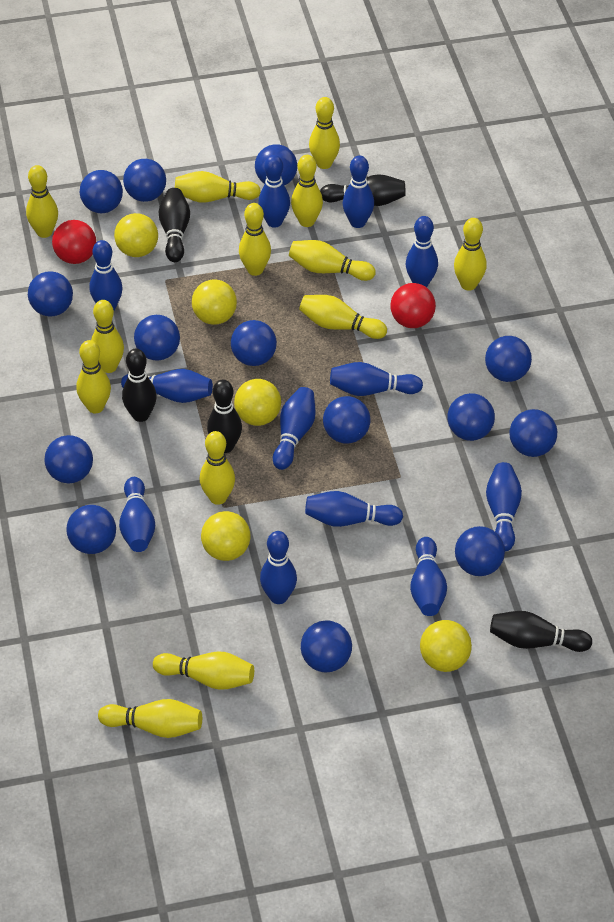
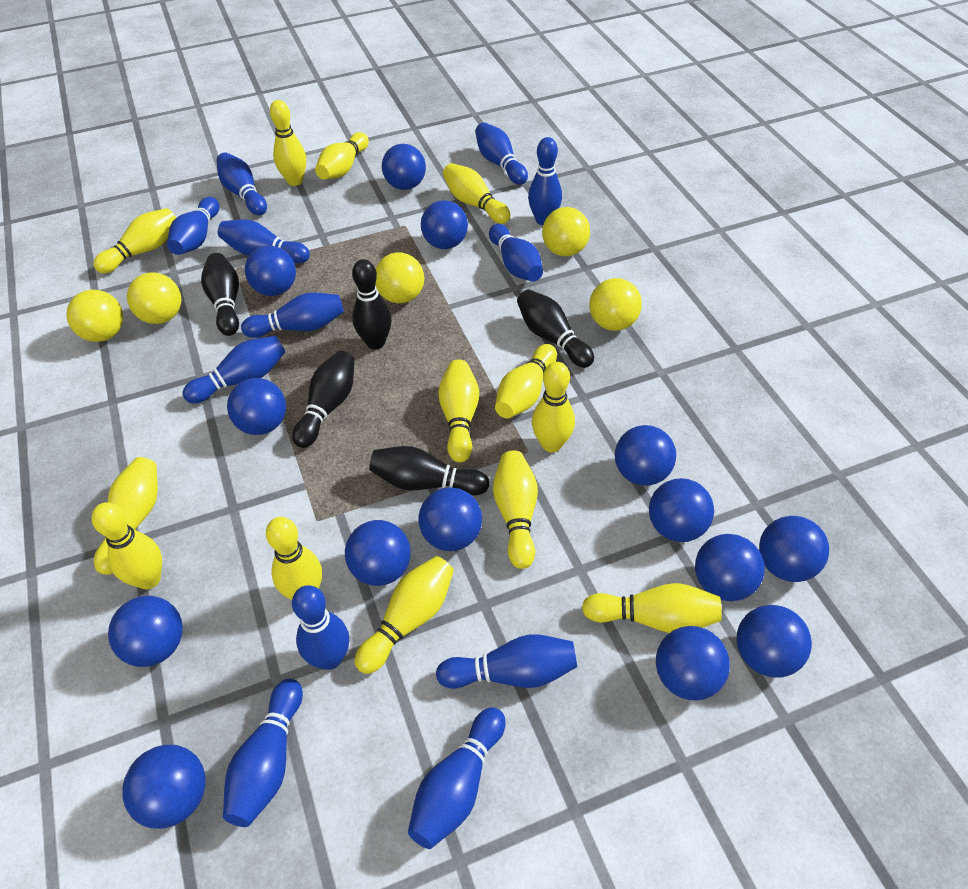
red ball: 2 -> 0

